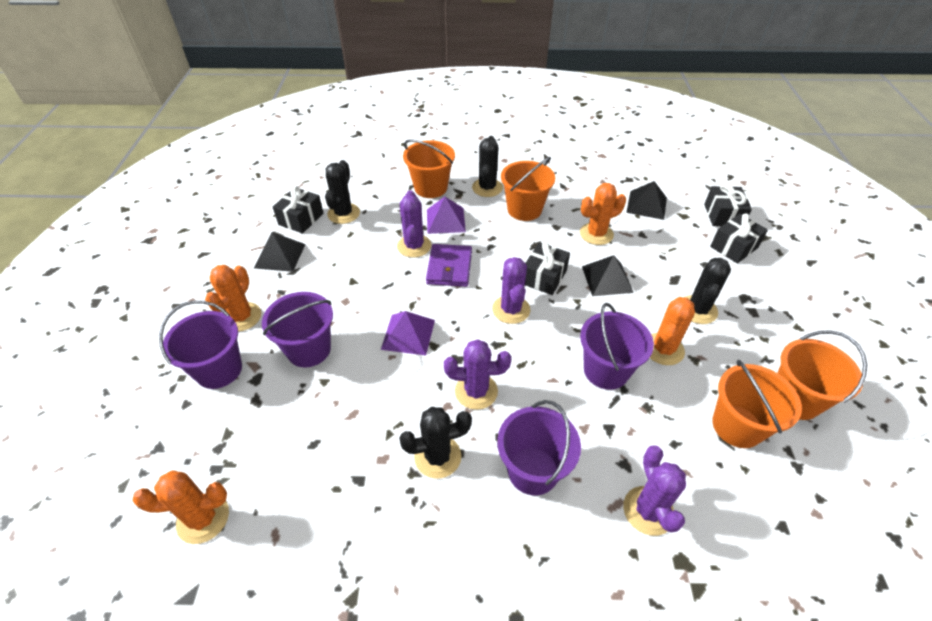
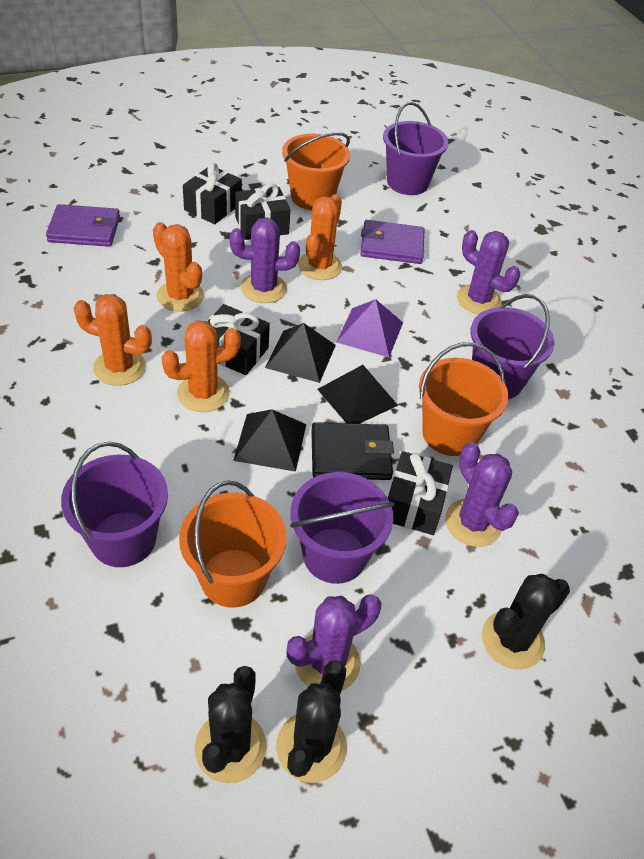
black cactus: 4 -> 3
black wallet: 0 -> 1
orange bucket: 4 -> 3
purple pyramid: 2 -> 1
purple wallet: 1 -> 2

